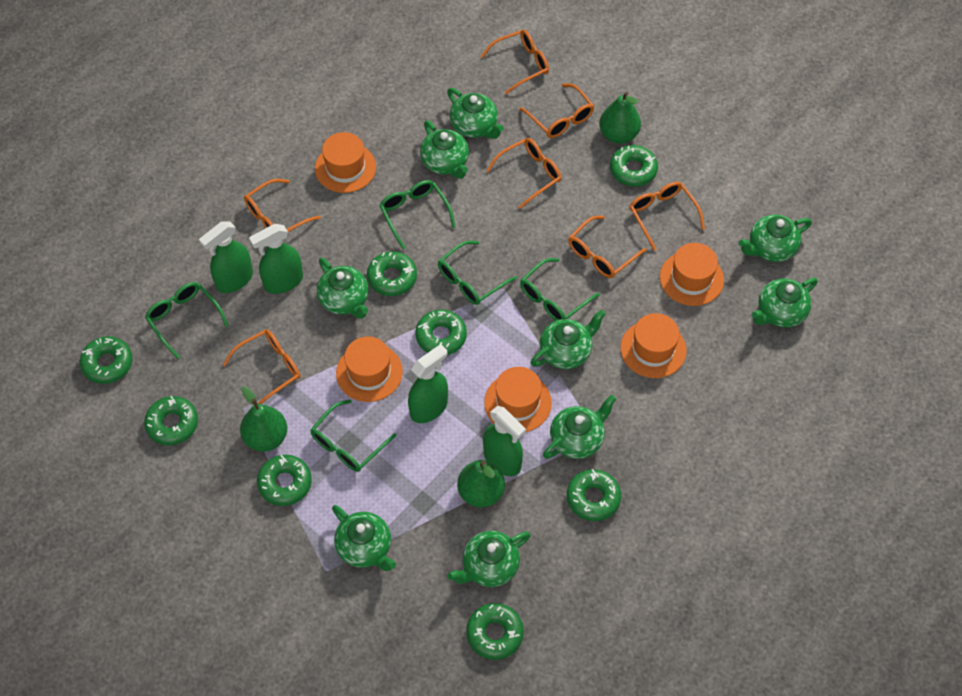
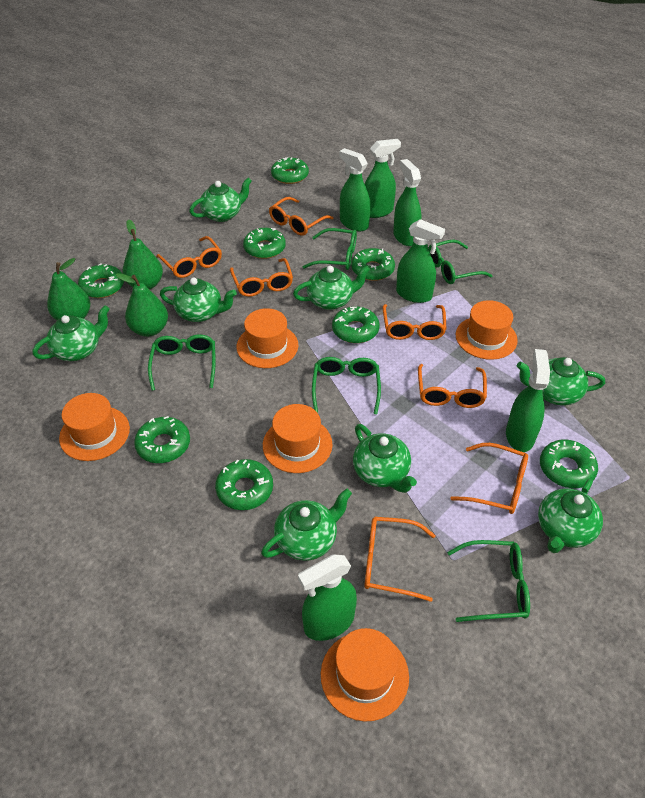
green spray bottle: 4 -> 6
green teapot: 9 -> 8

